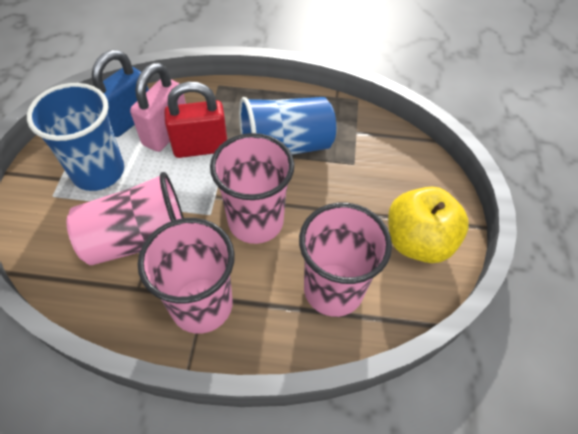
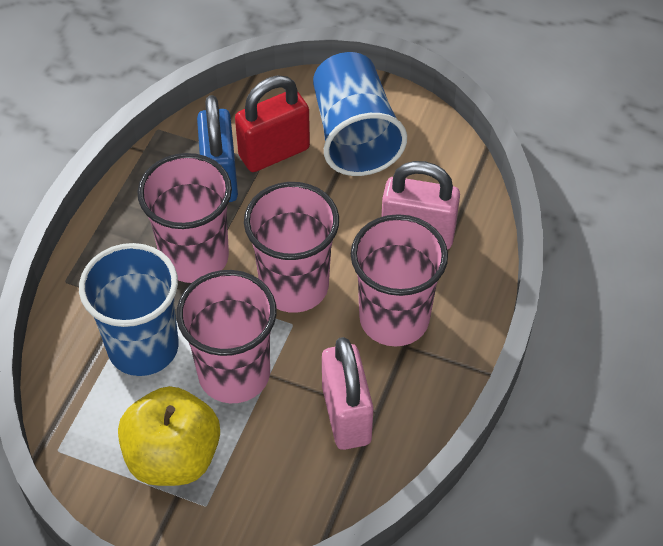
pink padlock: 1 -> 2

